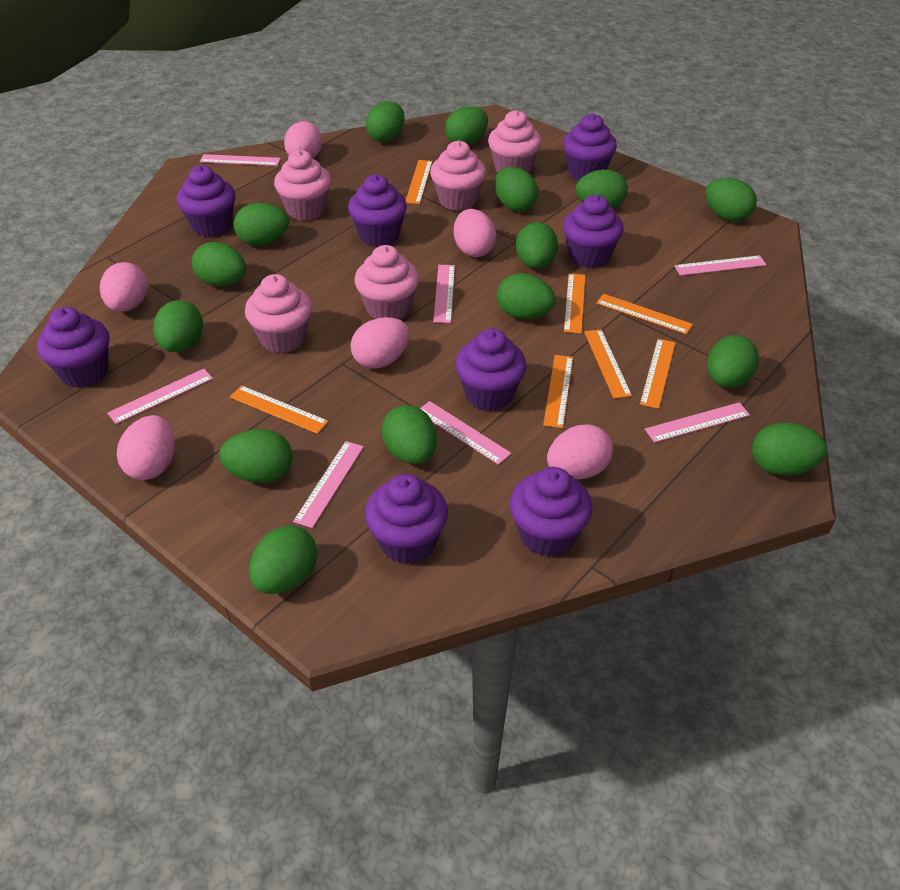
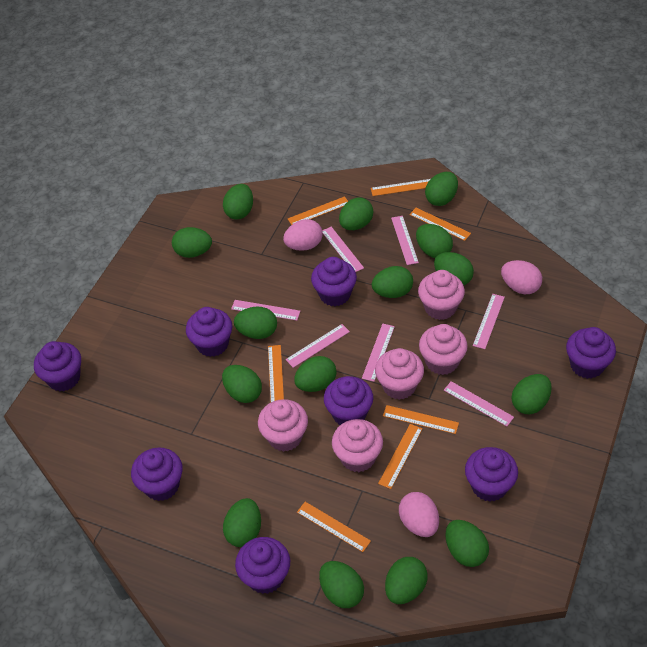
pink egg: 6 -> 3

